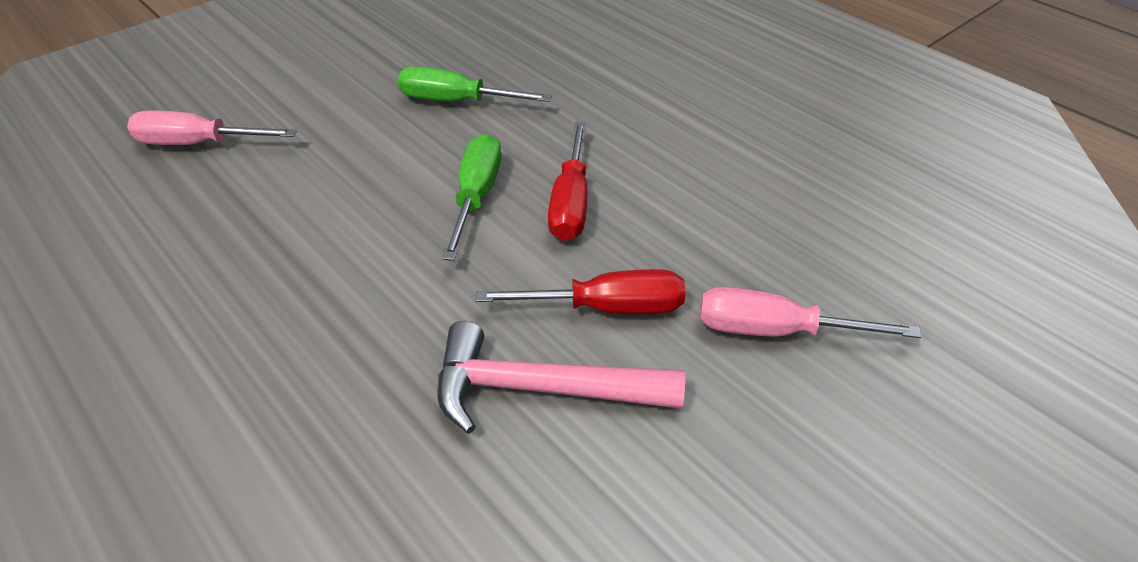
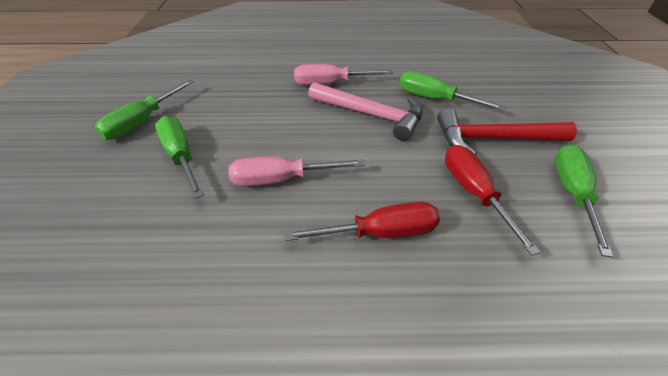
green screwdriver: 2 -> 4
red hammer: 0 -> 1

